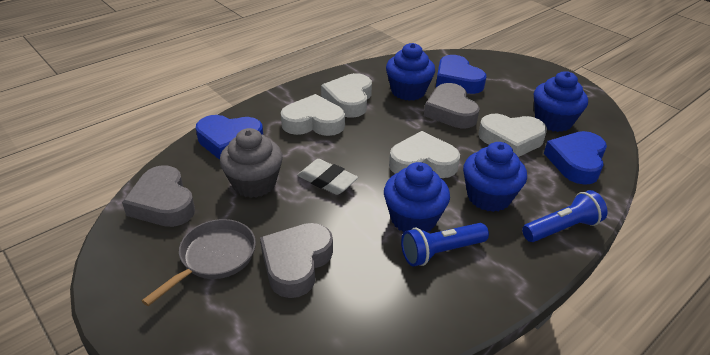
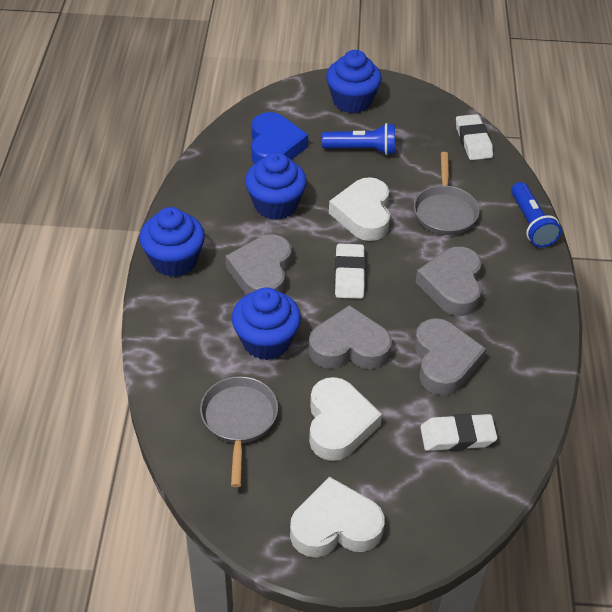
blue heart: 3 -> 1
grey cupcake: 1 -> 0
grey heart: 3 -> 4
grey pan: 1 -> 2
white eraser: 1 -> 3
white heart: 4 -> 3

